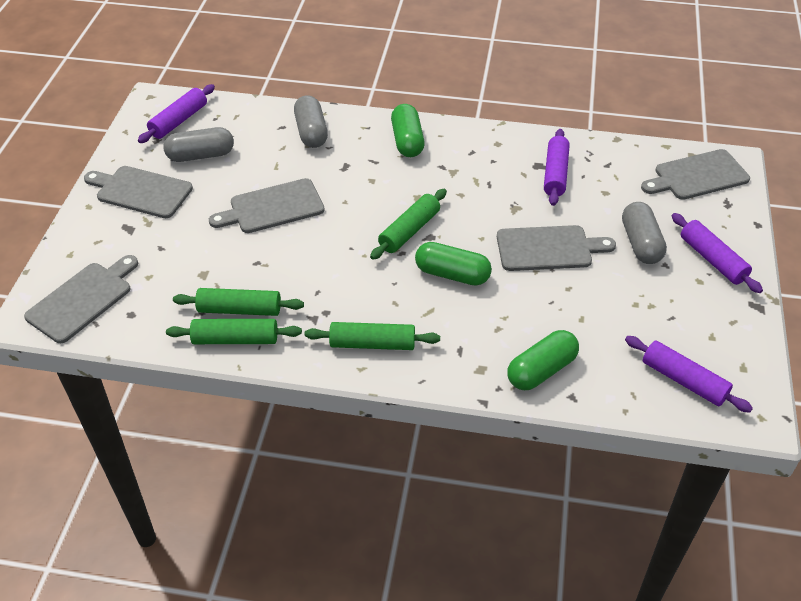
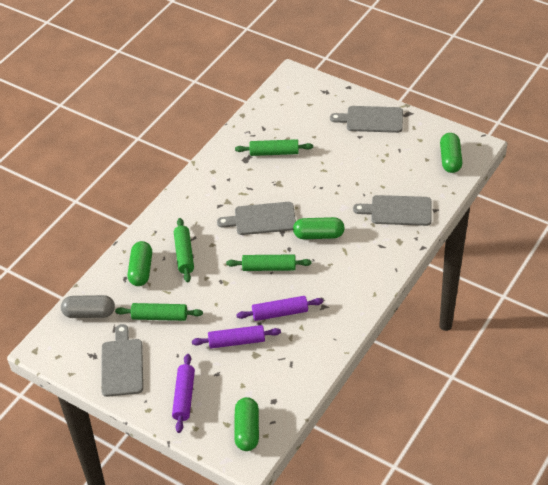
green capsule: 3 -> 4
grey capsule: 3 -> 1
grey cutting board: 5 -> 4
purple rolling pin: 4 -> 3

